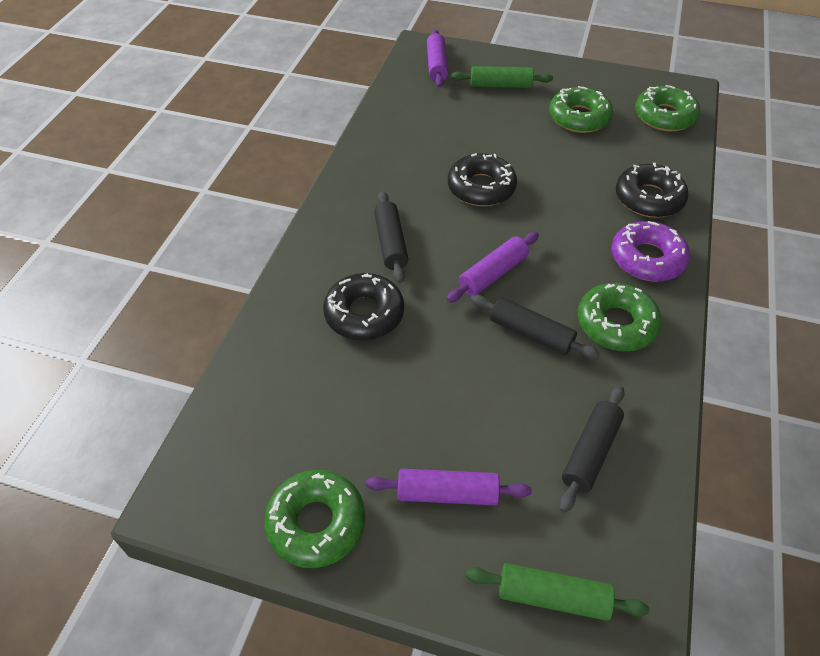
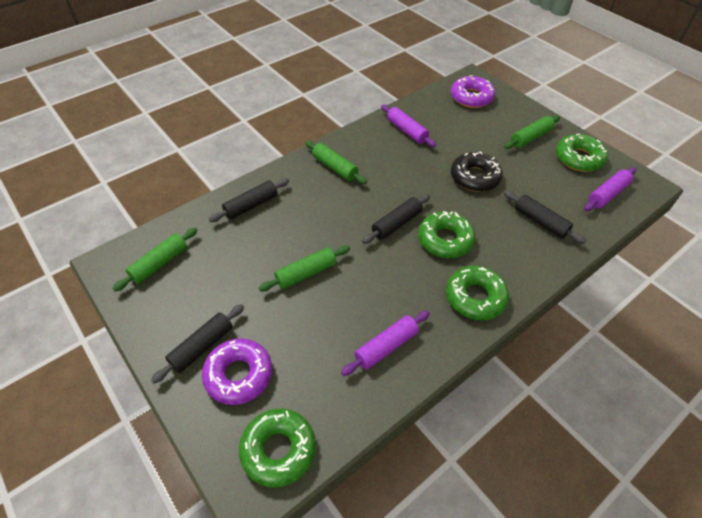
black donut: 3 -> 1
black rolling pin: 3 -> 4
green rolling pin: 2 -> 4
purple donut: 1 -> 2

